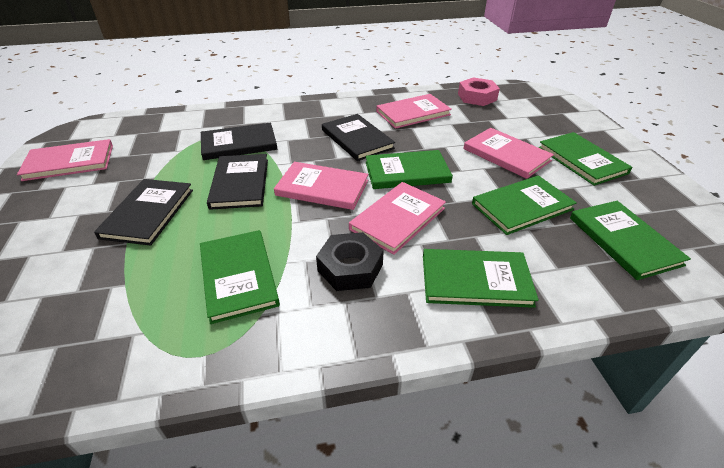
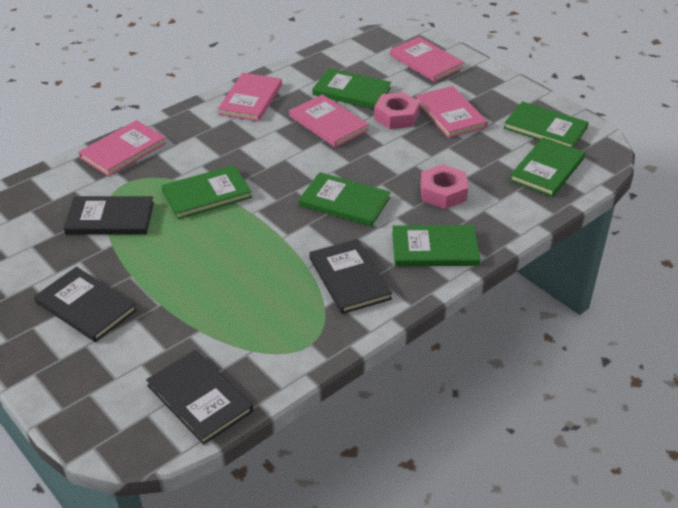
black nut: 1 -> 0
pink nut: 1 -> 2

